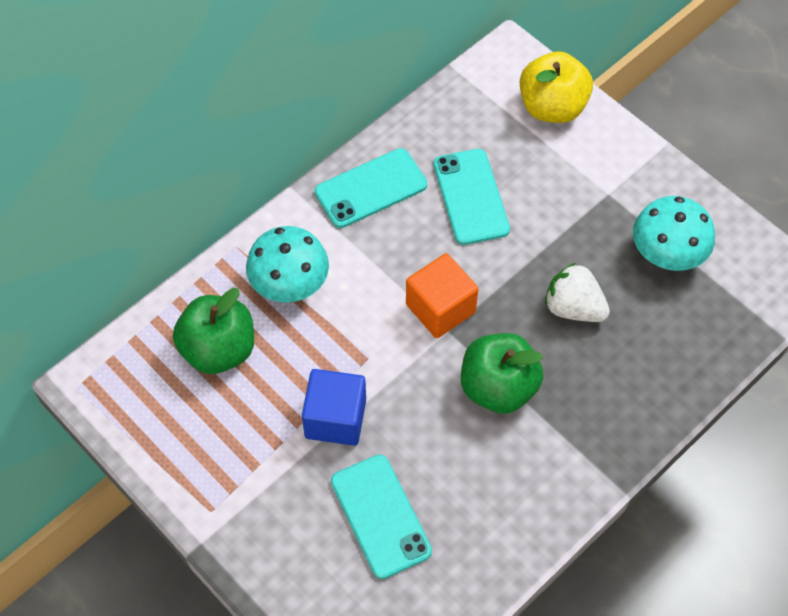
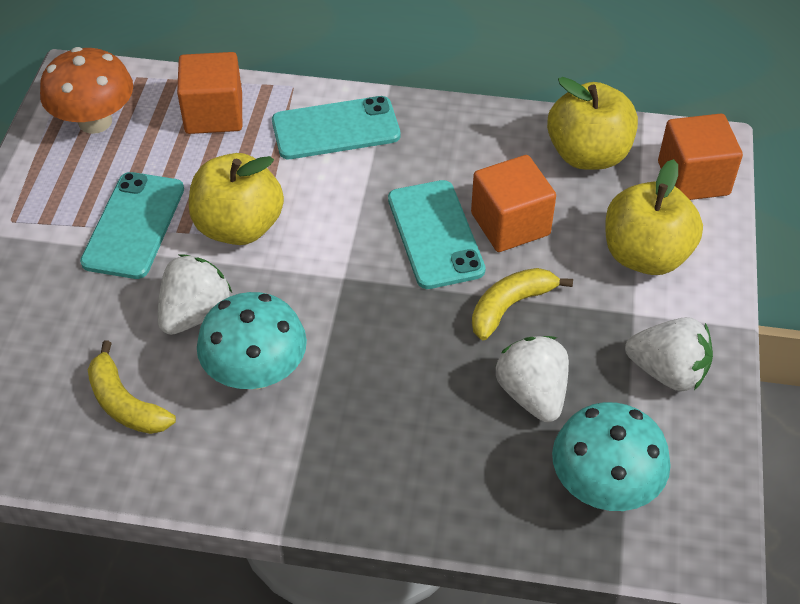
blue cube: 1 -> 0
green apple: 2 -> 0
orange cube: 1 -> 3
orange mushroom: 0 -> 1
white strawberry: 1 -> 3
yellow apple: 1 -> 3
yellow banana: 0 -> 2

